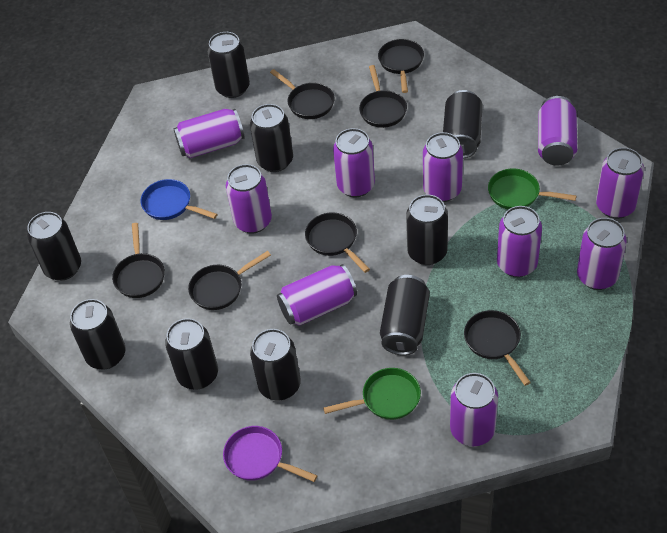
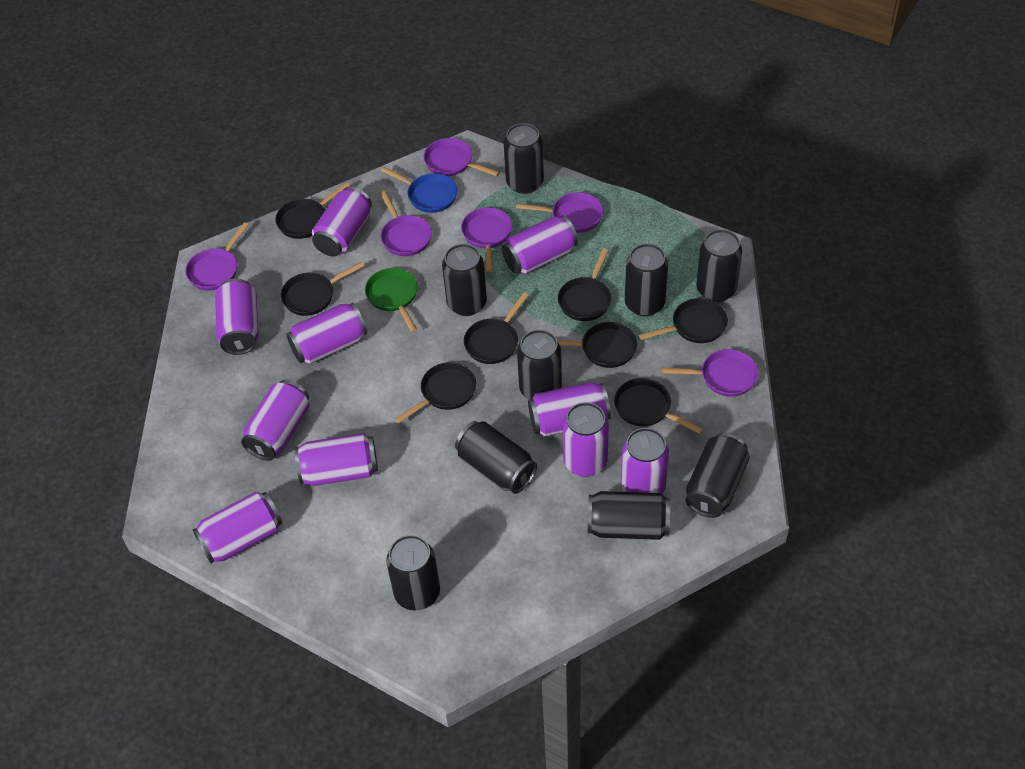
black pan: 7 -> 8
green pan: 2 -> 1
purple pan: 1 -> 6

